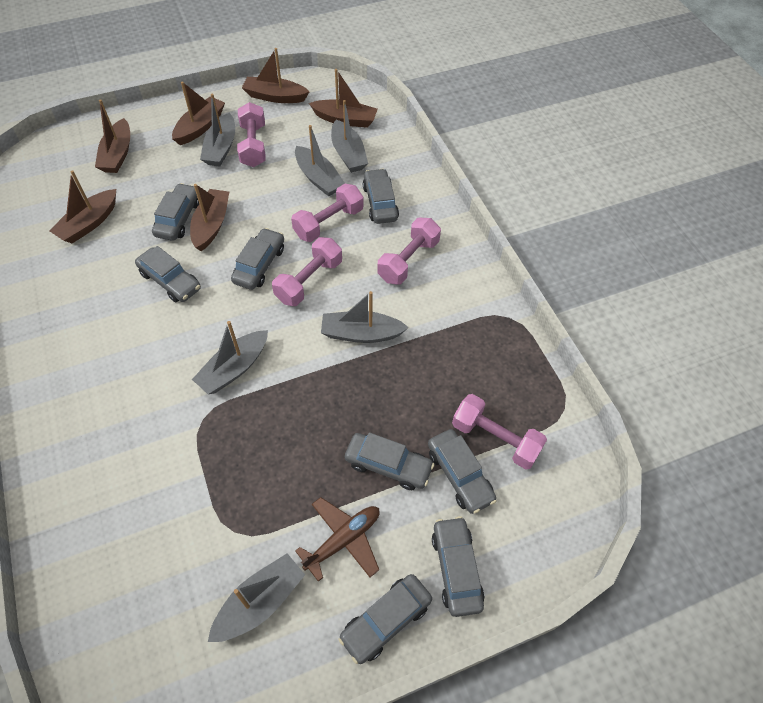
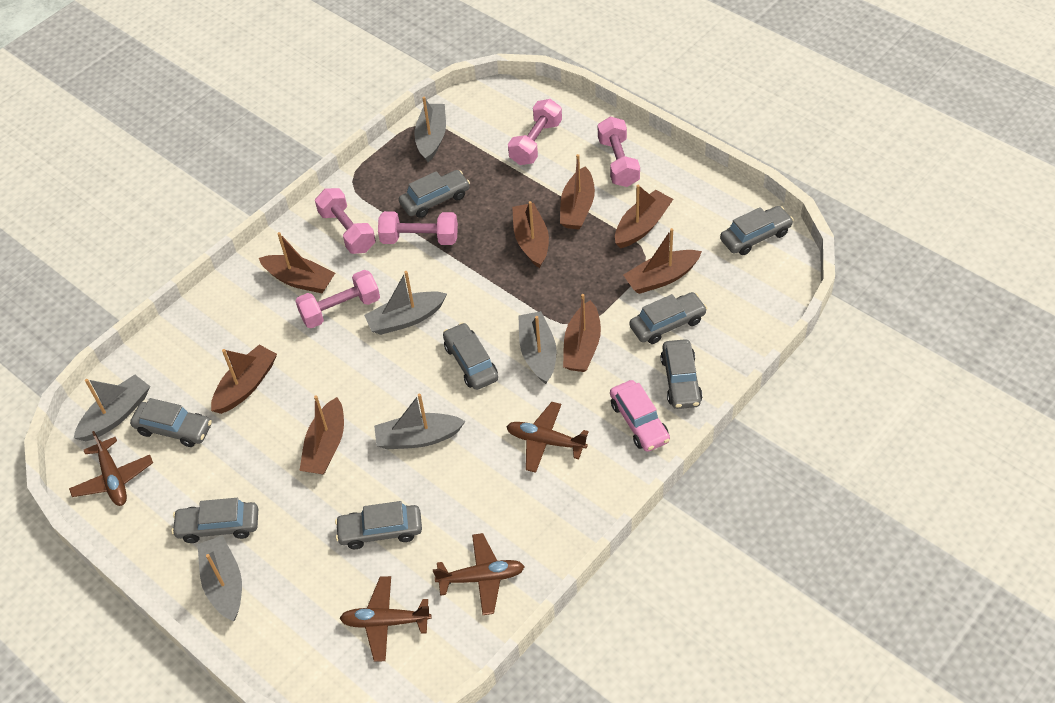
brown boat: 6 -> 8
brown plane: 1 -> 4
pink car: 0 -> 1

